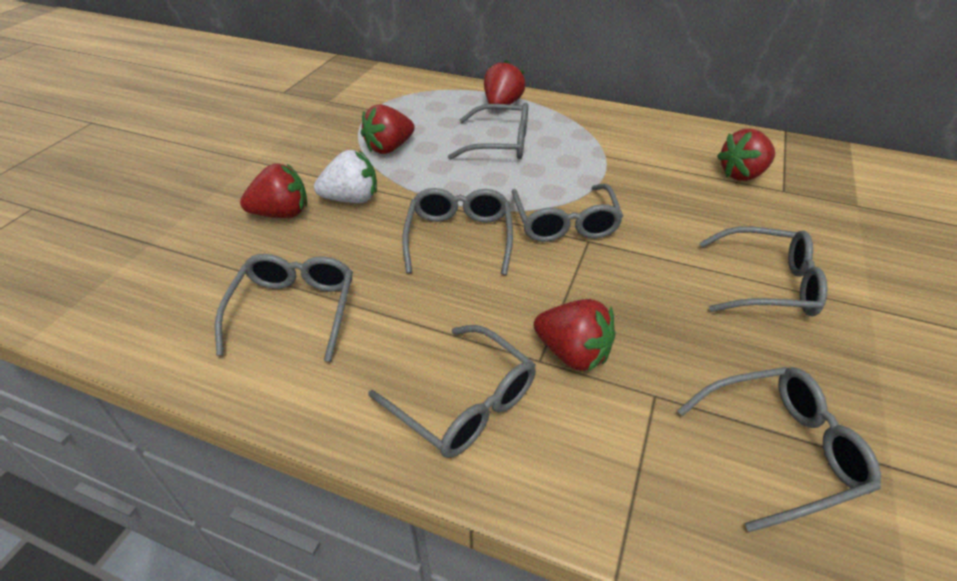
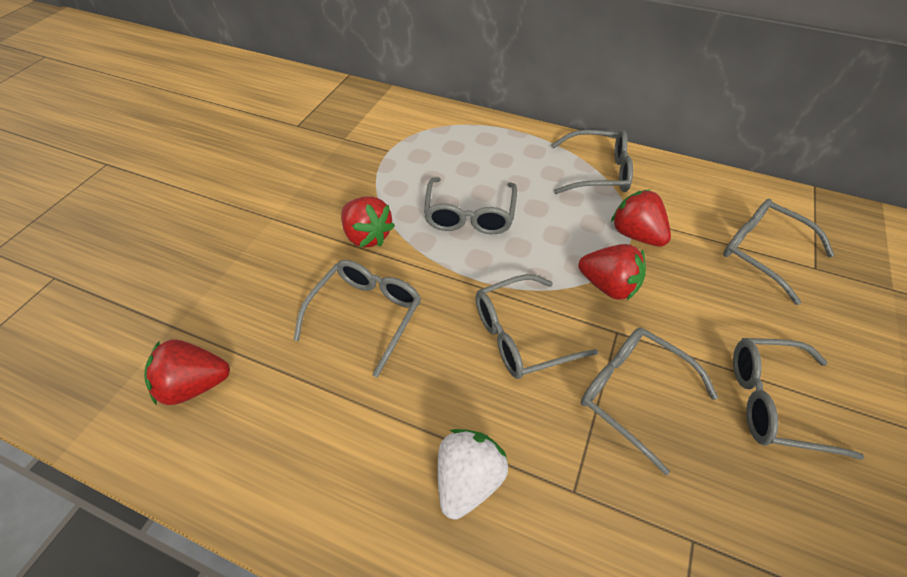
red strawberry: 5 -> 4

